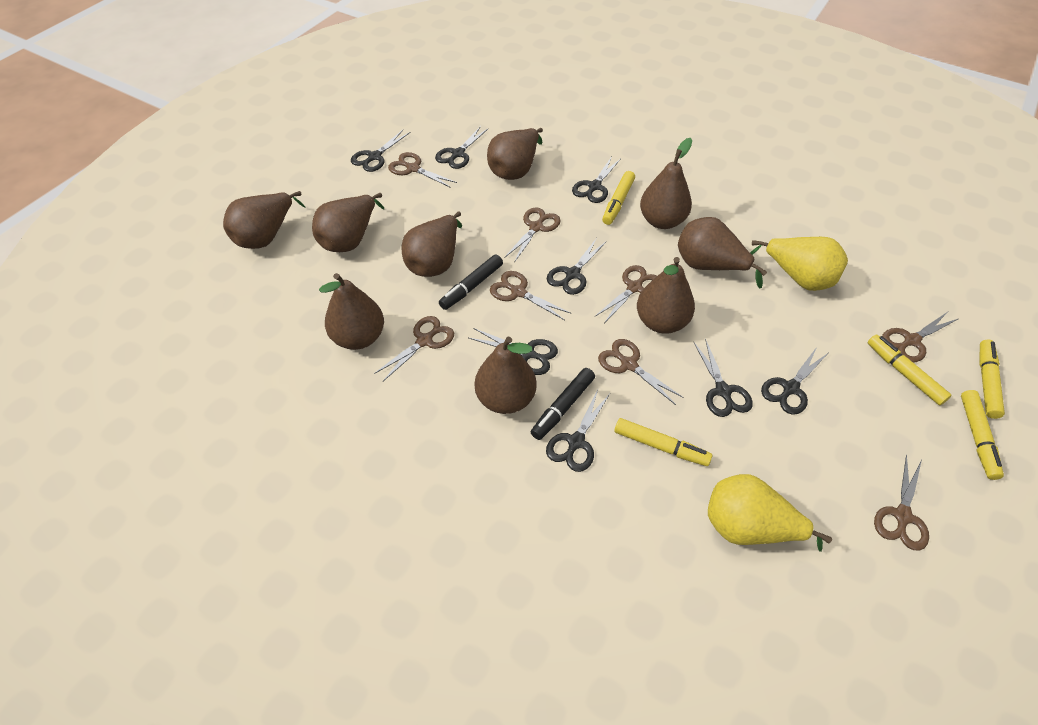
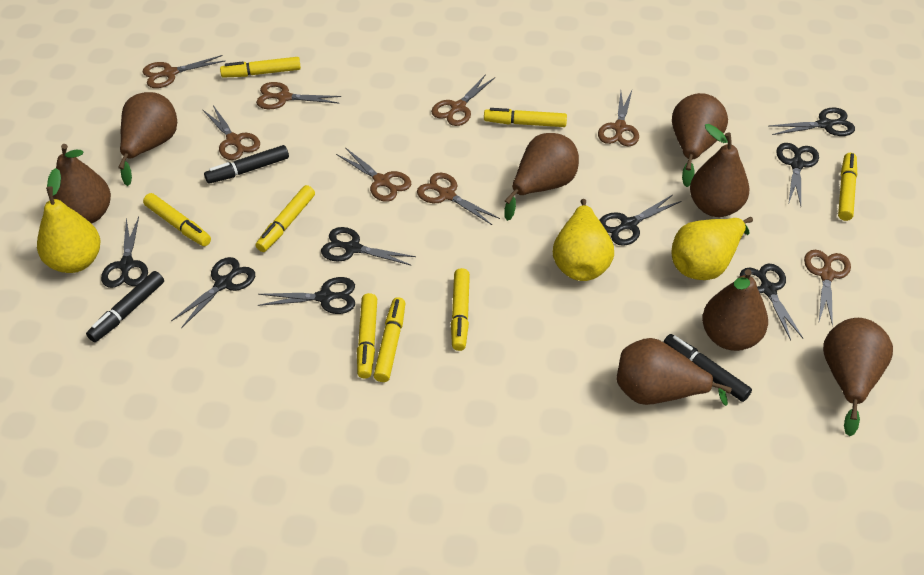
black marker: 2 -> 3
brown pear: 9 -> 8
yellow marker: 5 -> 8
yellow pear: 2 -> 3

